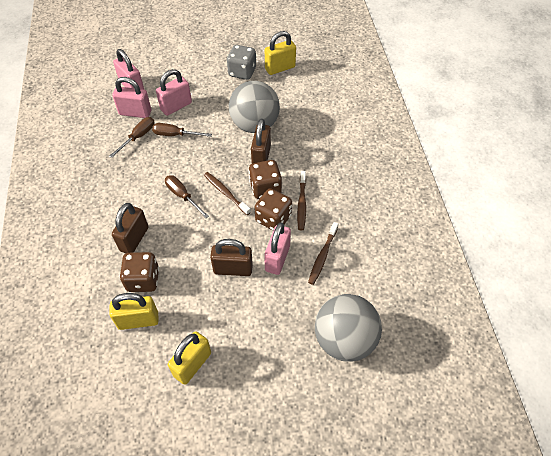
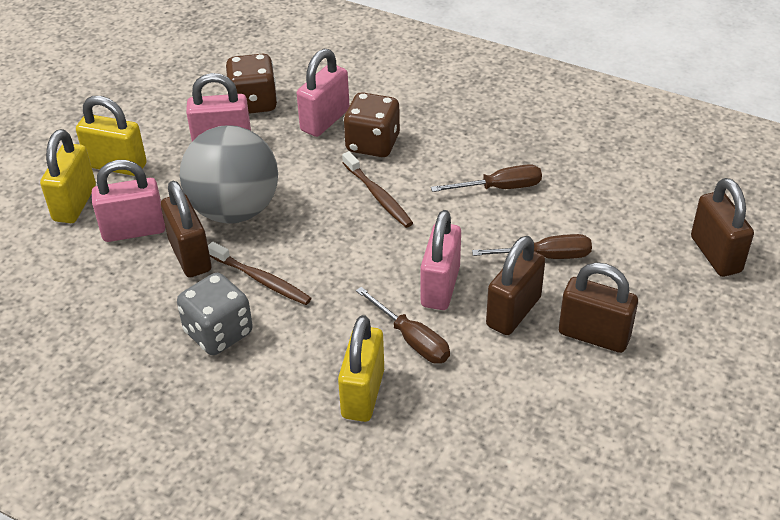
brown dice: 3 -> 2
brown padlock: 3 -> 4
brown toothbrush: 3 -> 2
grey ball: 2 -> 1

